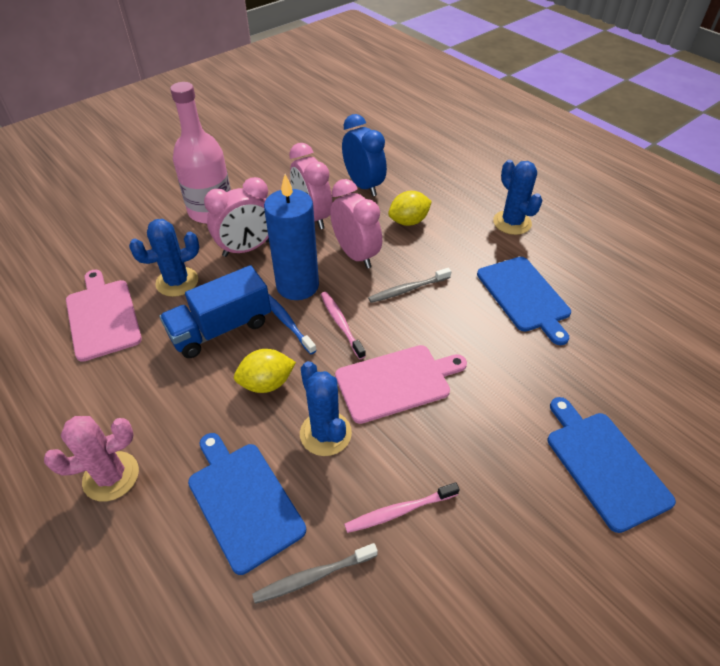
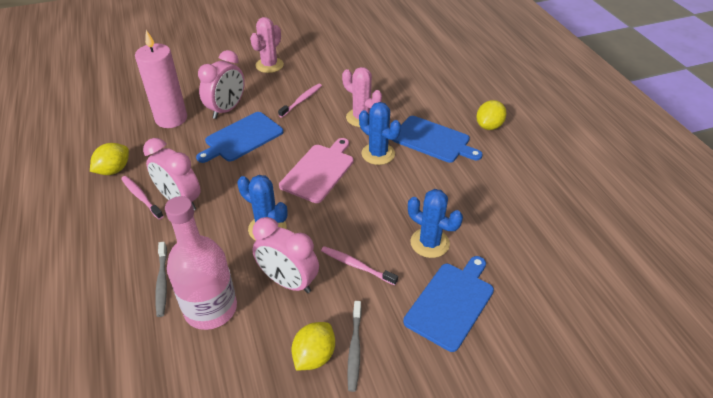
blue candle: 1 -> 0
blue clock: 1 -> 0
blue toothbrush: 1 -> 0
blue truck: 1 -> 0
pink cactus: 1 -> 2
pink candle: 0 -> 1
pink cutting board: 2 -> 1
pink toothbrush: 2 -> 3
yellow lemon: 2 -> 3

